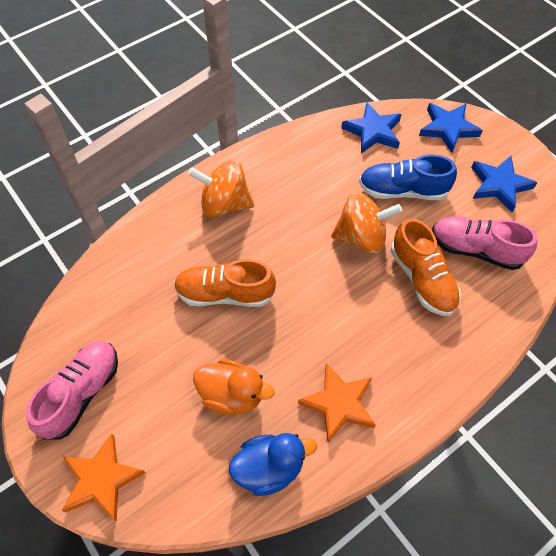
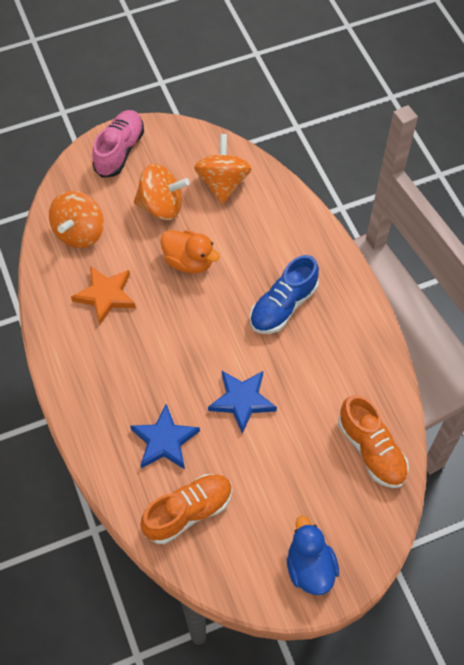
blue star: 3 -> 2
orange spinning top: 2 -> 3
orange star: 2 -> 1
pink shoe: 2 -> 1

